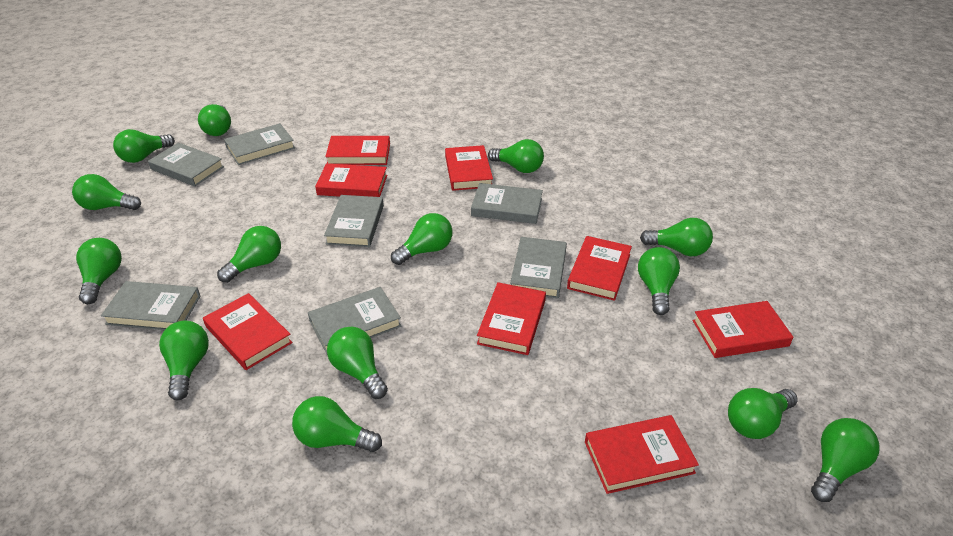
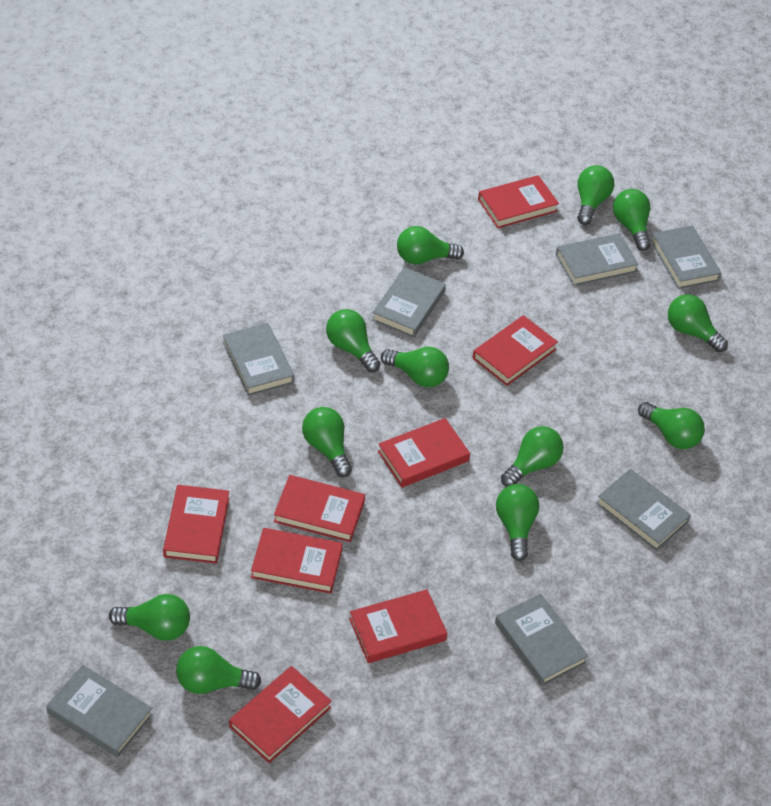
green light bulb: 14 -> 12

